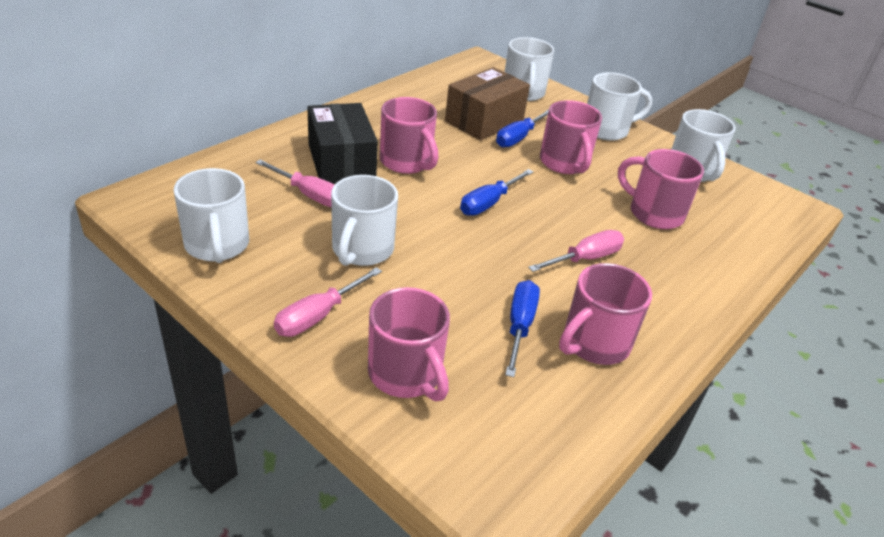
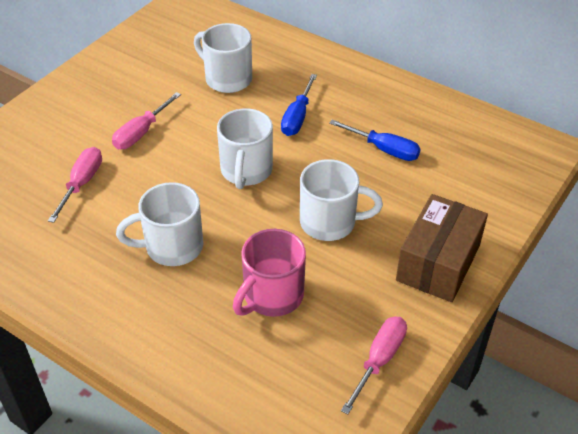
black box: 1 -> 0
blue screwdriver: 3 -> 2
pink mug: 5 -> 1
white mug: 5 -> 4

